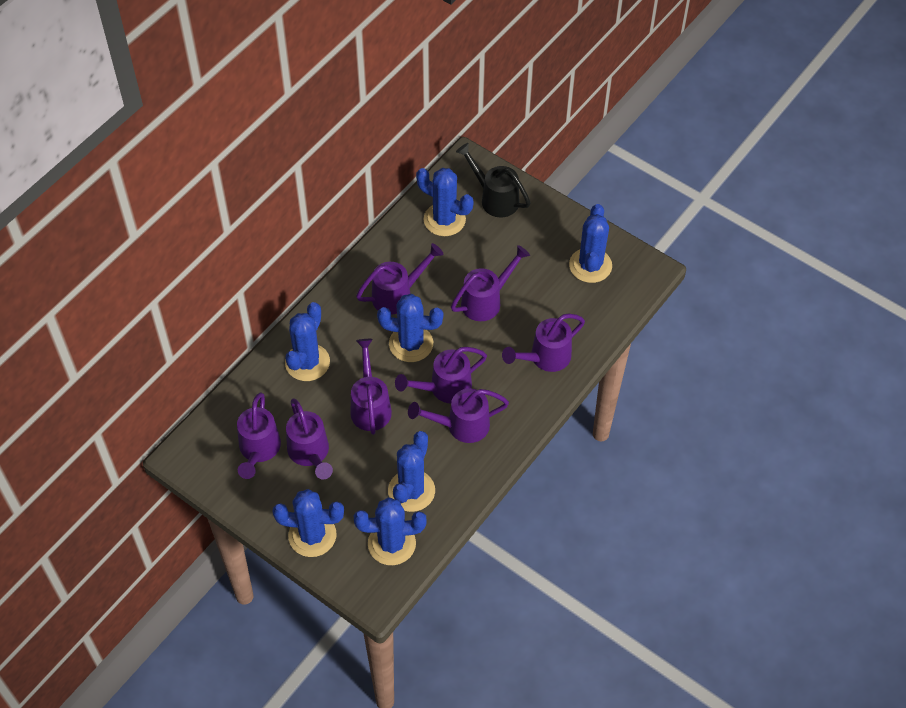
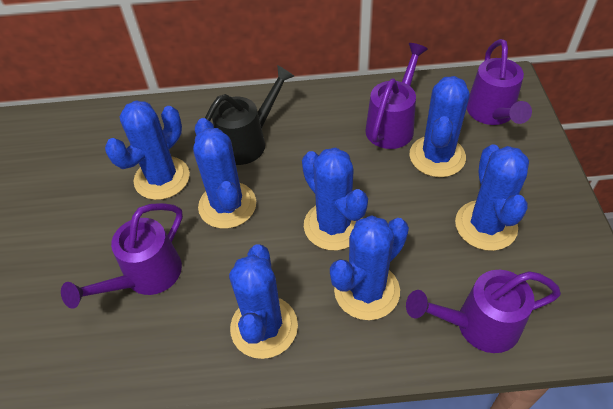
purple watering can: 8 -> 4

